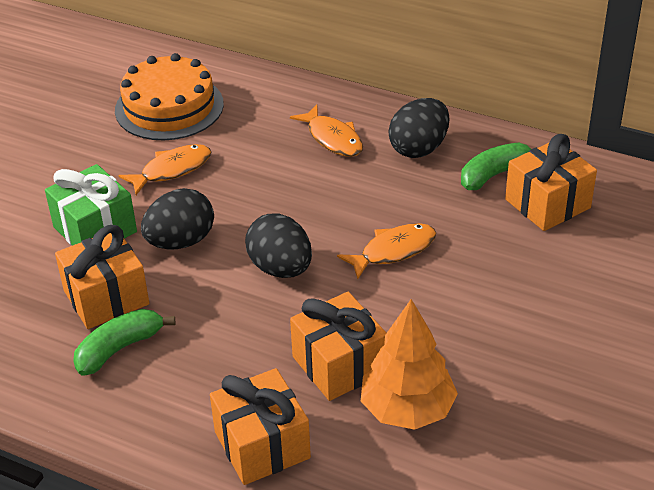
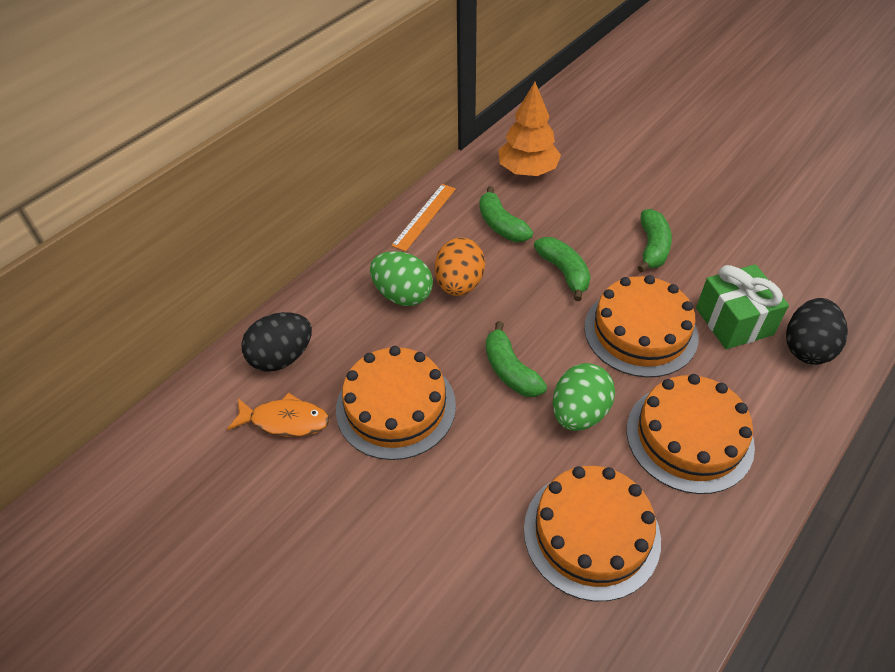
black egg: 3 -> 2
green banana: 2 -> 4
green egg: 0 -> 2
orange cake: 1 -> 4
orange egg: 0 -> 1
orange fish: 3 -> 1
orange gift: 4 -> 0
orange ruler: 0 -> 1

